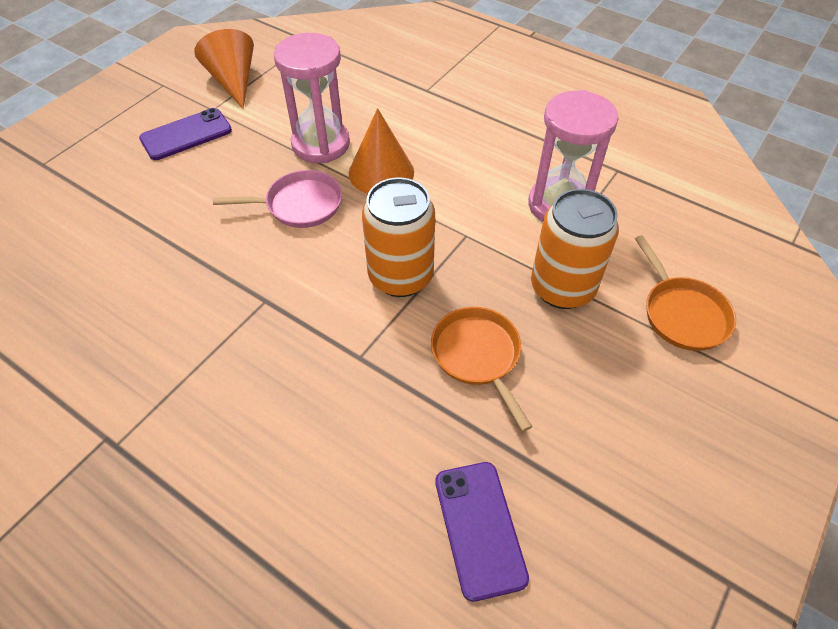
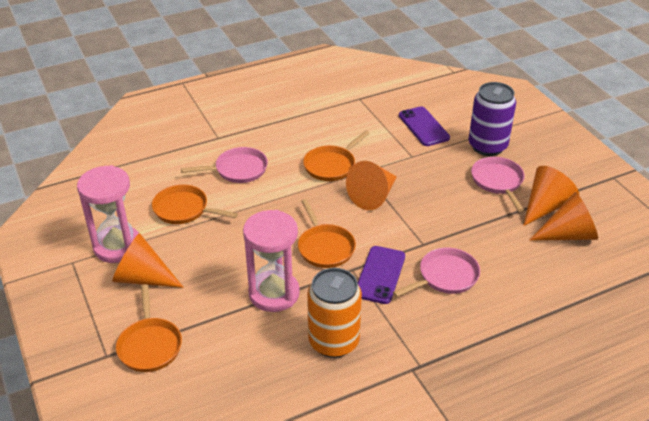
orange can: 2 -> 1
orange cone: 2 -> 4
orange pan: 2 -> 4
pink pan: 1 -> 3
purple can: 0 -> 1

